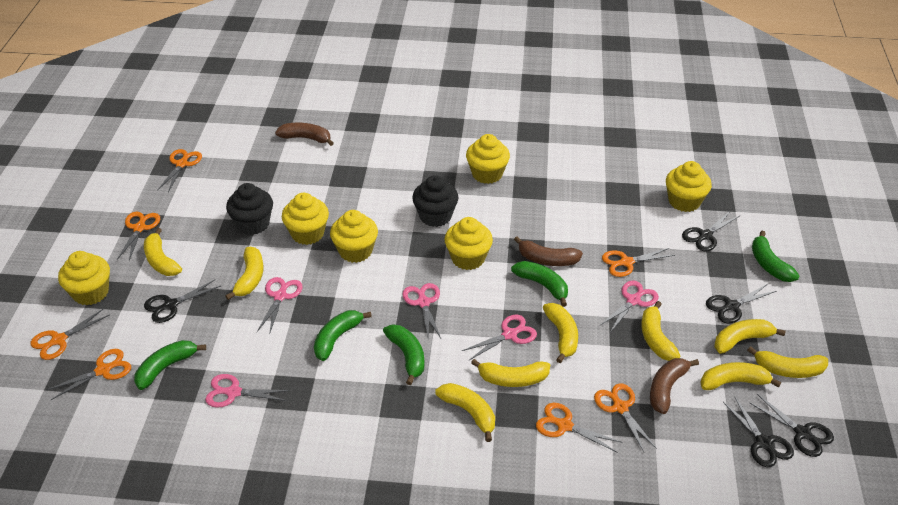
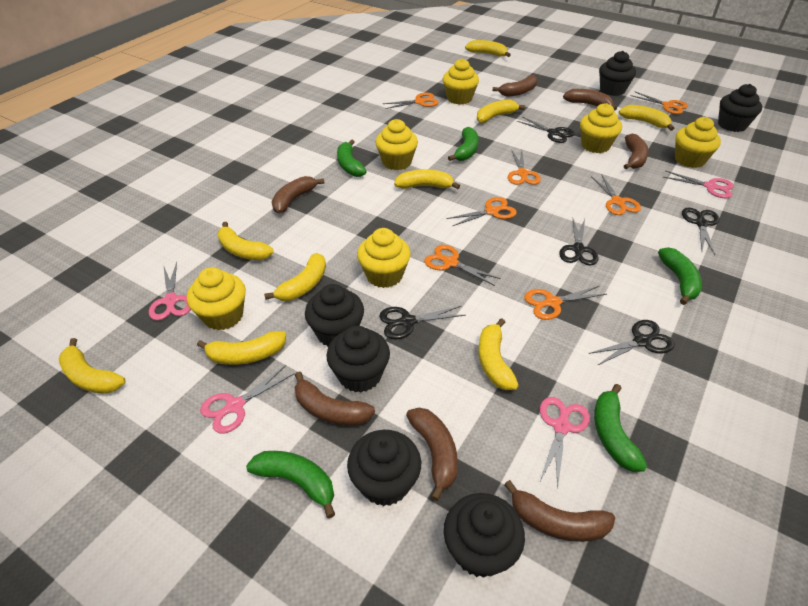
black cupcake: 2 -> 6
brown banana: 3 -> 7
pink scissors: 5 -> 4

